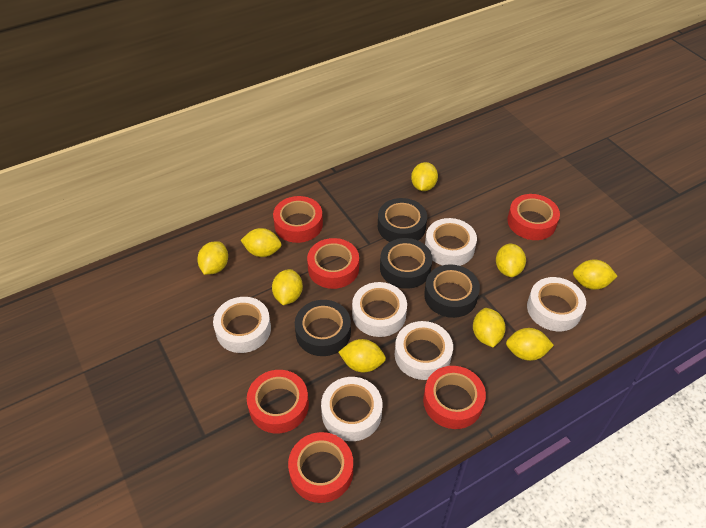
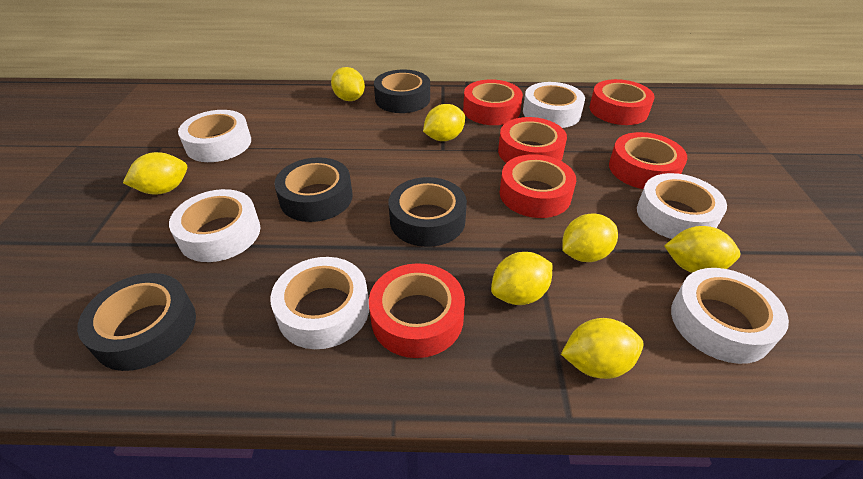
yellow lemon: 9 -> 7

